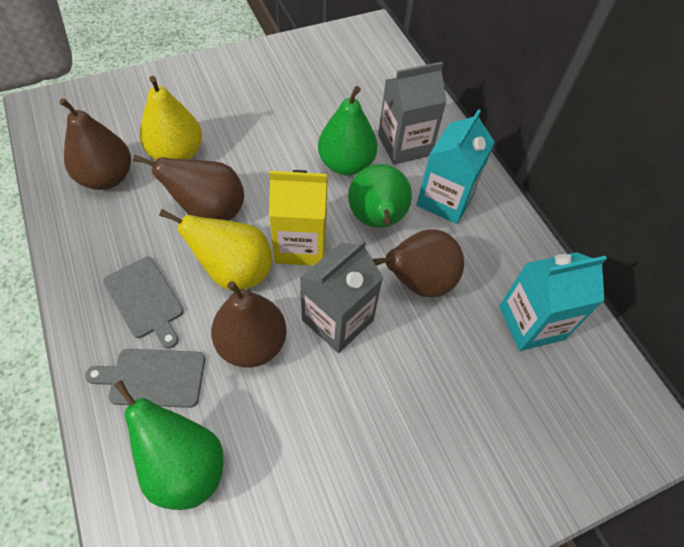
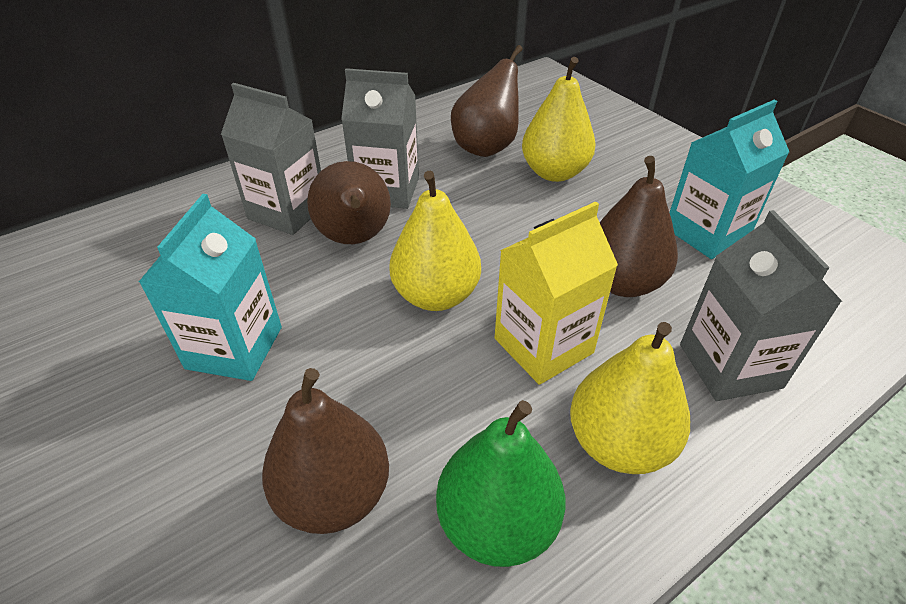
green pear: 3 -> 1
grey carton: 2 -> 3
grey cutting board: 2 -> 0
yellow pear: 2 -> 3

